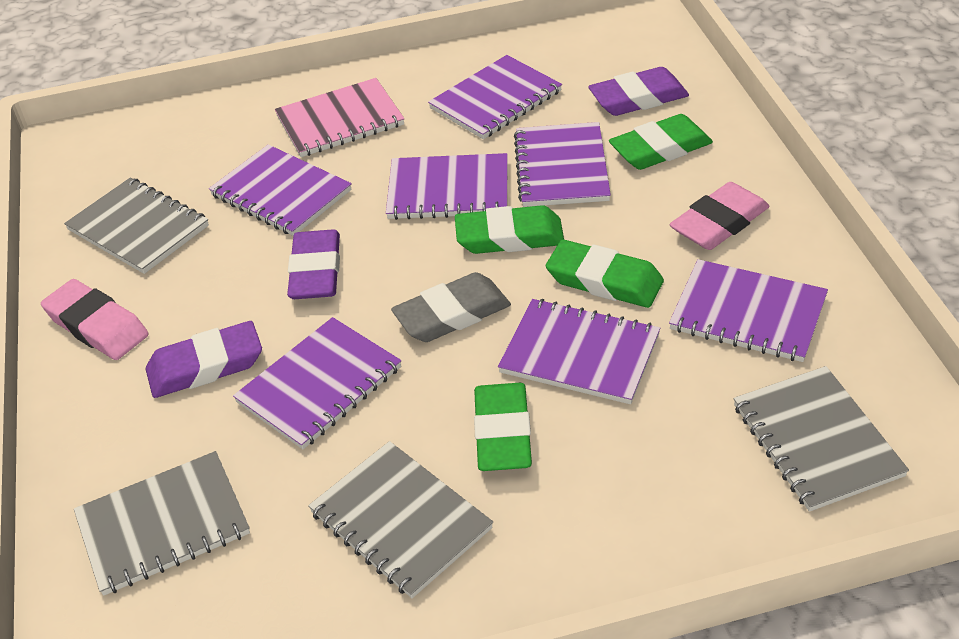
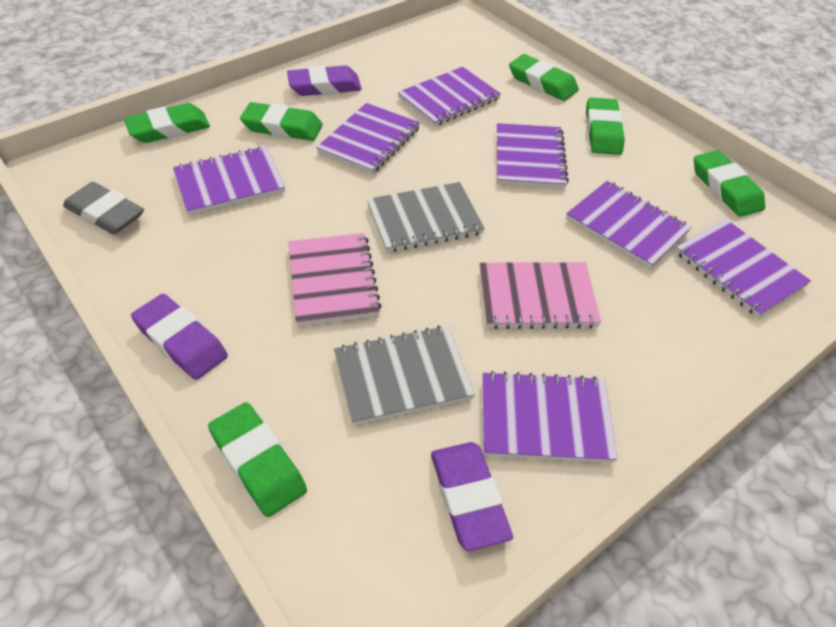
green eraser: 4 -> 6
grey notebook: 4 -> 2
pink eraser: 2 -> 0
pink notebook: 1 -> 2

